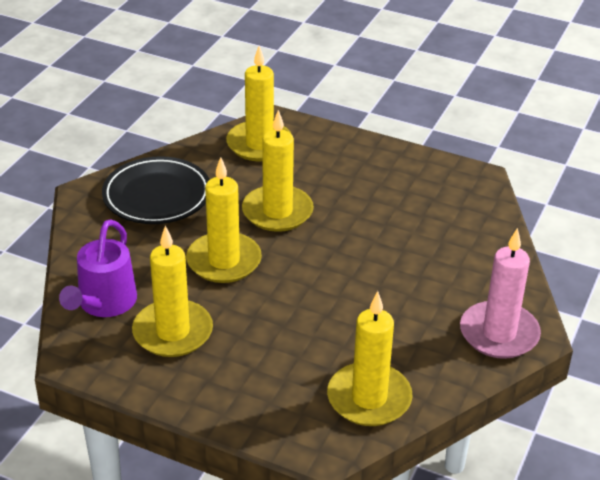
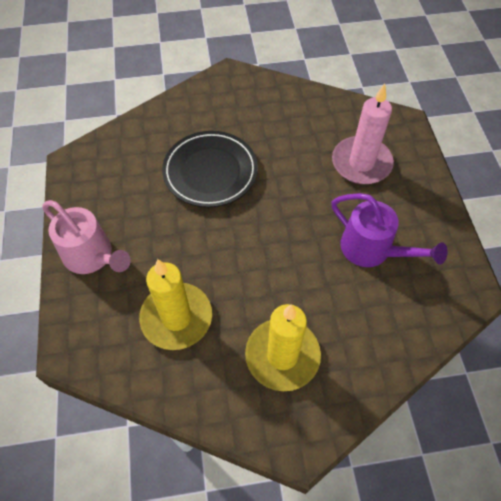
pink watering can: 0 -> 1
yellow candle: 5 -> 2

